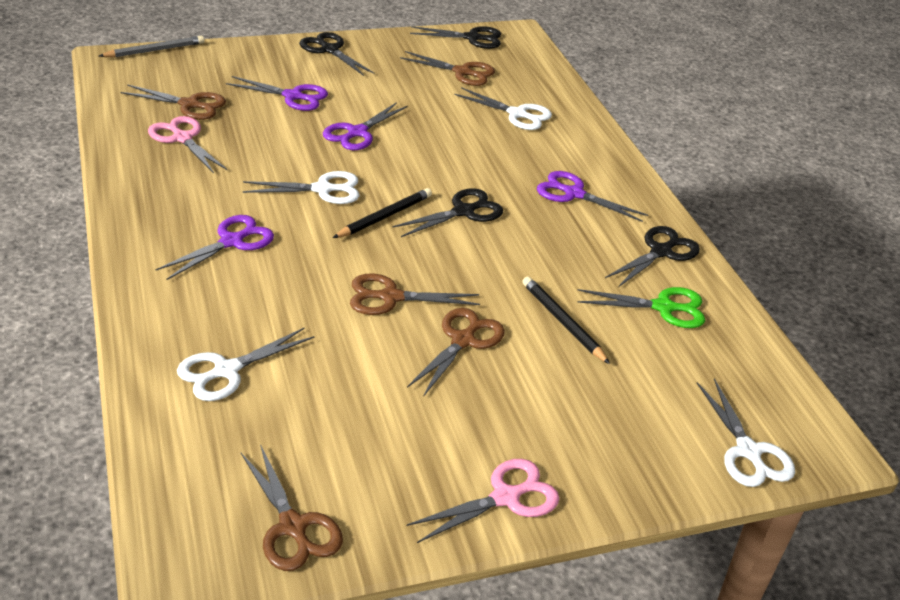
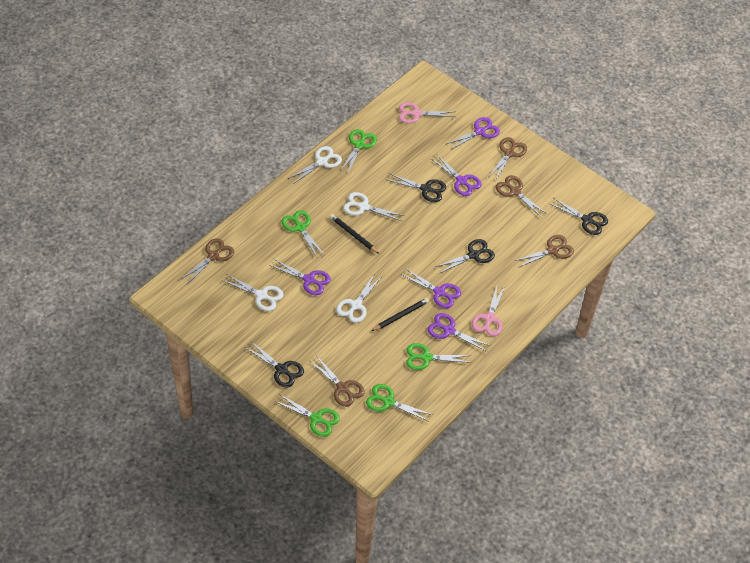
green scissors: 1 -> 5
grey pencil: 1 -> 0
purple scissors: 4 -> 5

